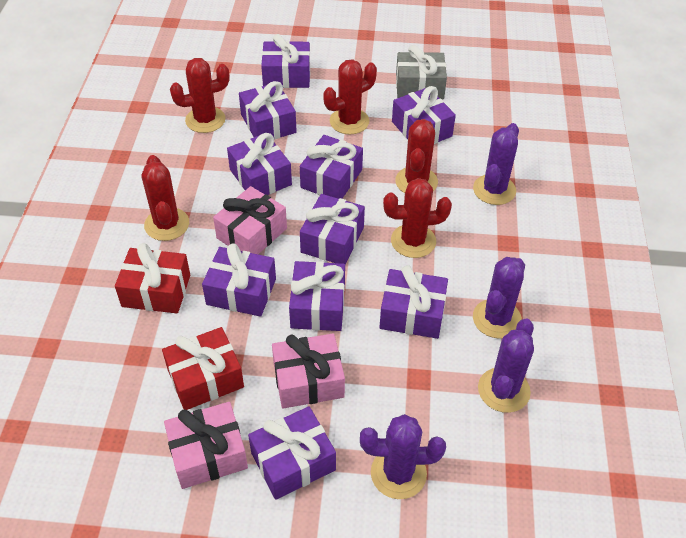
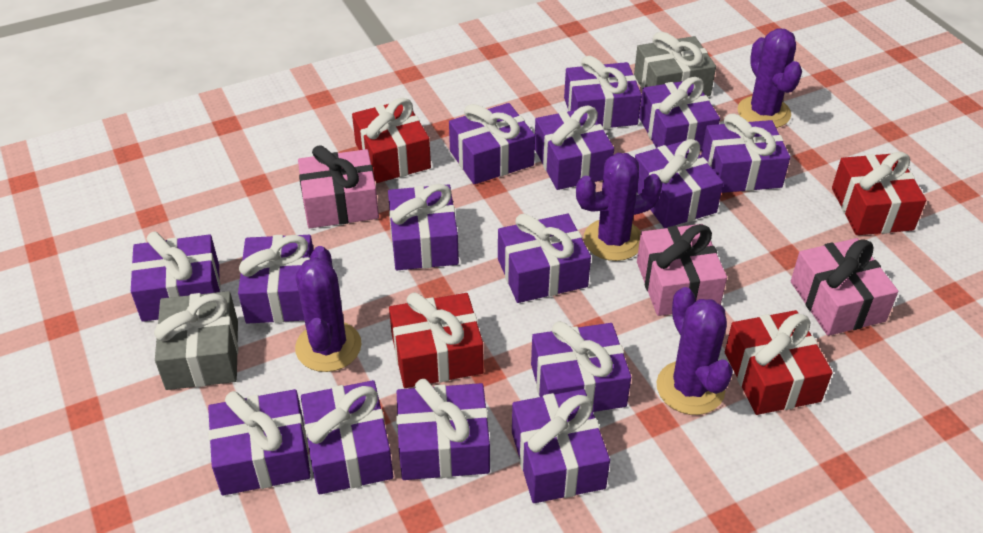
grey gift: 1 -> 2
purple gift: 10 -> 15
red cactus: 5 -> 0
red gift: 2 -> 4

